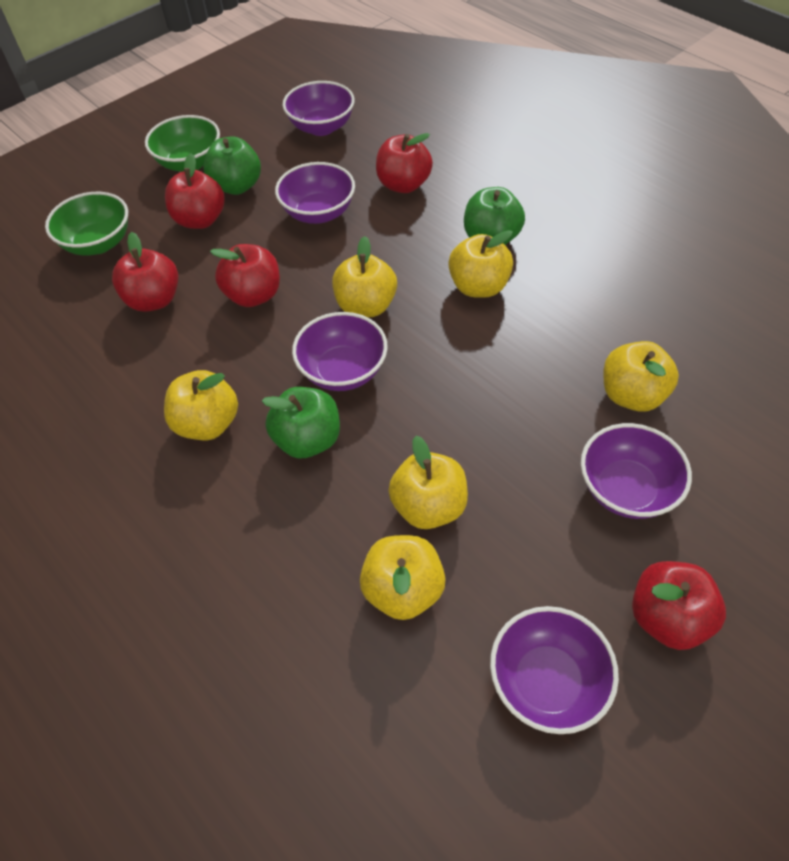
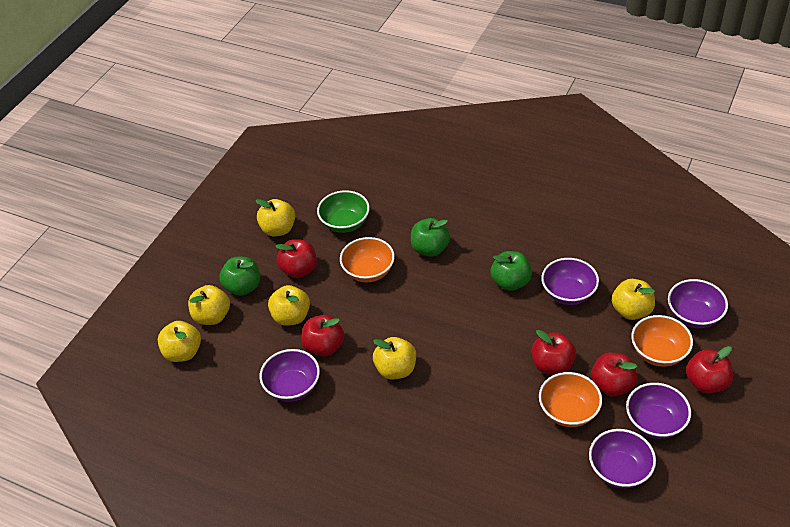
green bowl: 2 -> 1
orange bowl: 0 -> 3

